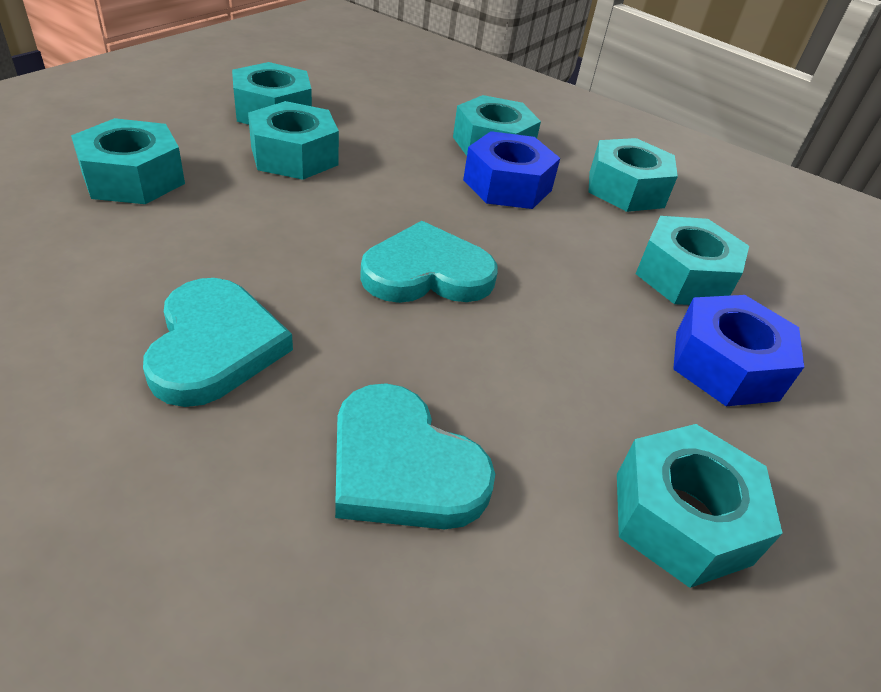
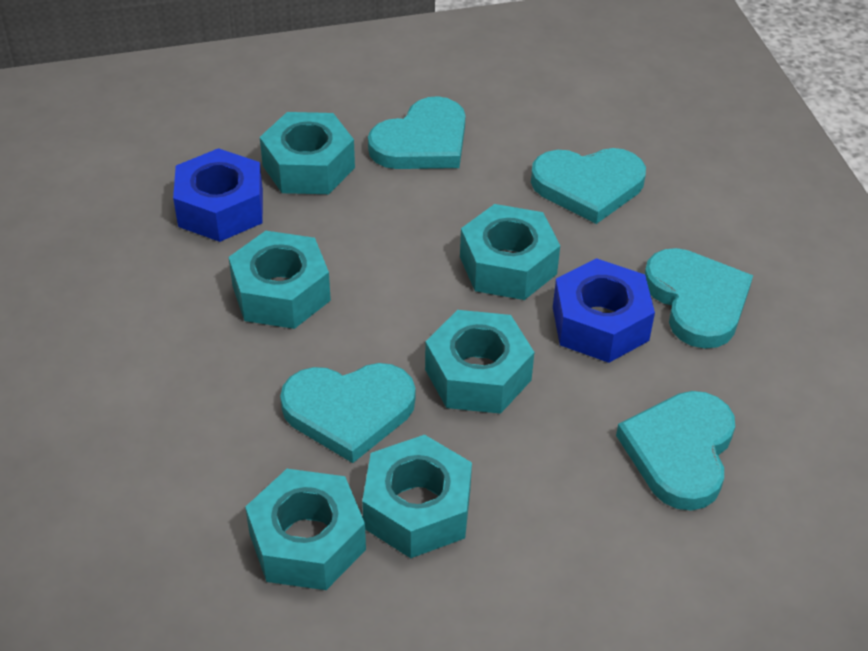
turquoise heart: 3 -> 5
turquoise nut: 7 -> 6

